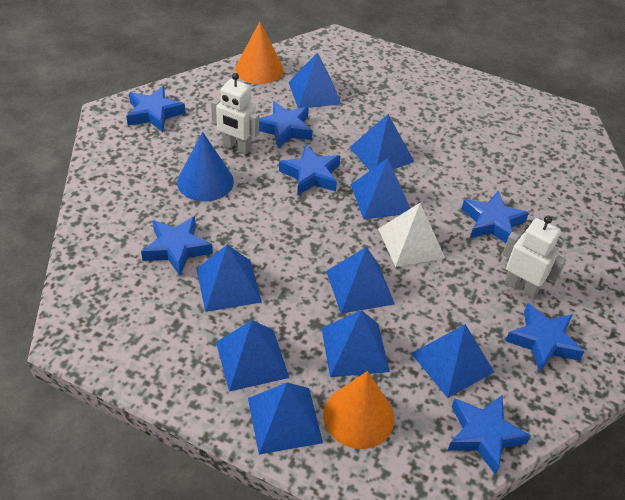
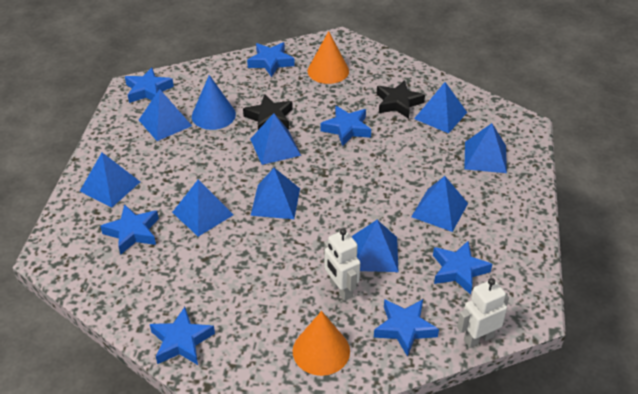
black star: 0 -> 2
white pyramid: 1 -> 0

